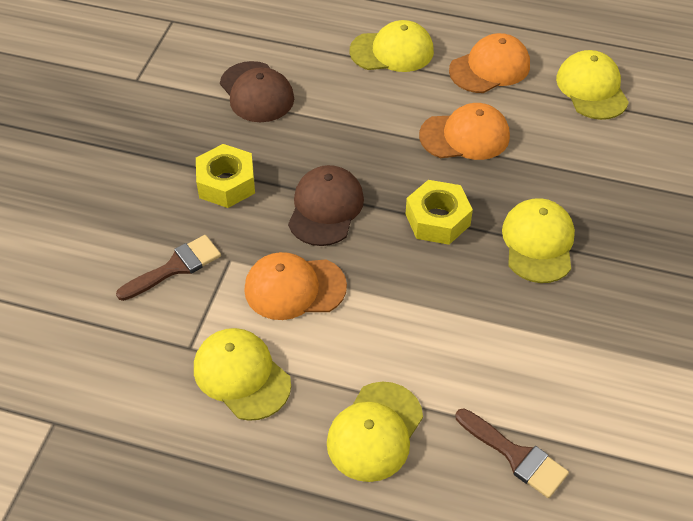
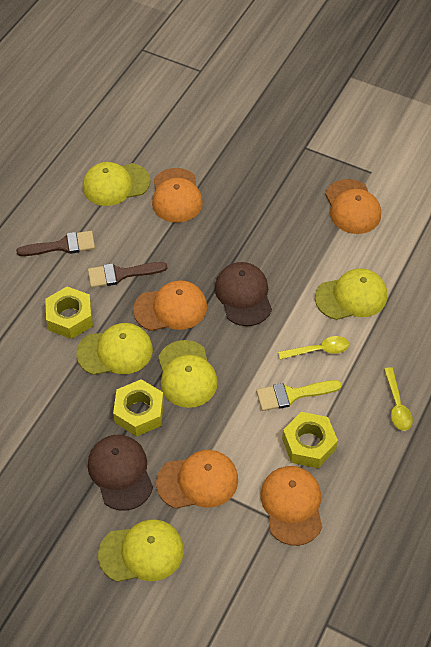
orange cap: 3 -> 5
yellow brush: 0 -> 1
yellow nut: 2 -> 3
yellow spoon: 0 -> 2

